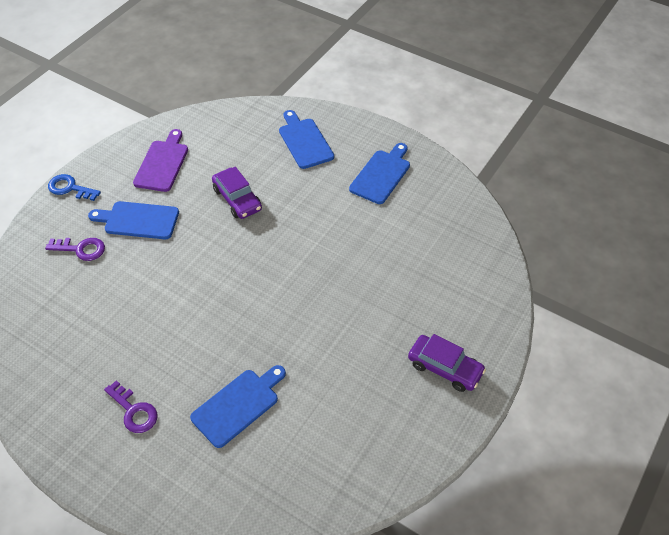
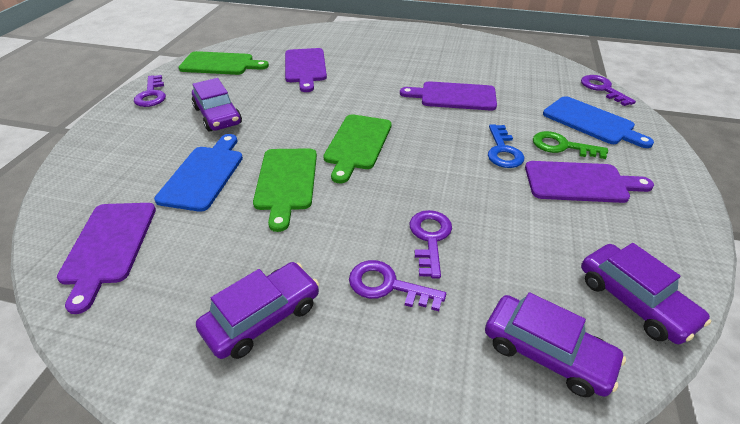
blue cutting board: 4 -> 2
green cutting board: 0 -> 3
green key: 0 -> 1
purple car: 2 -> 4
purple cutting board: 1 -> 4
purple key: 2 -> 4

